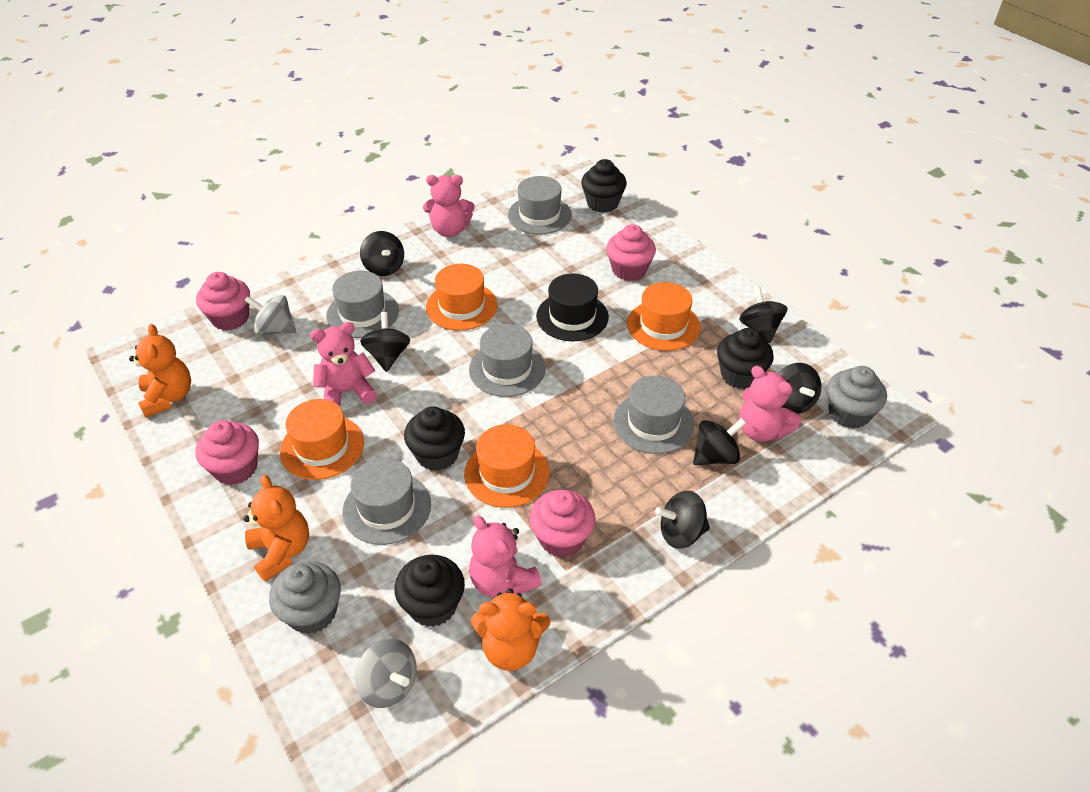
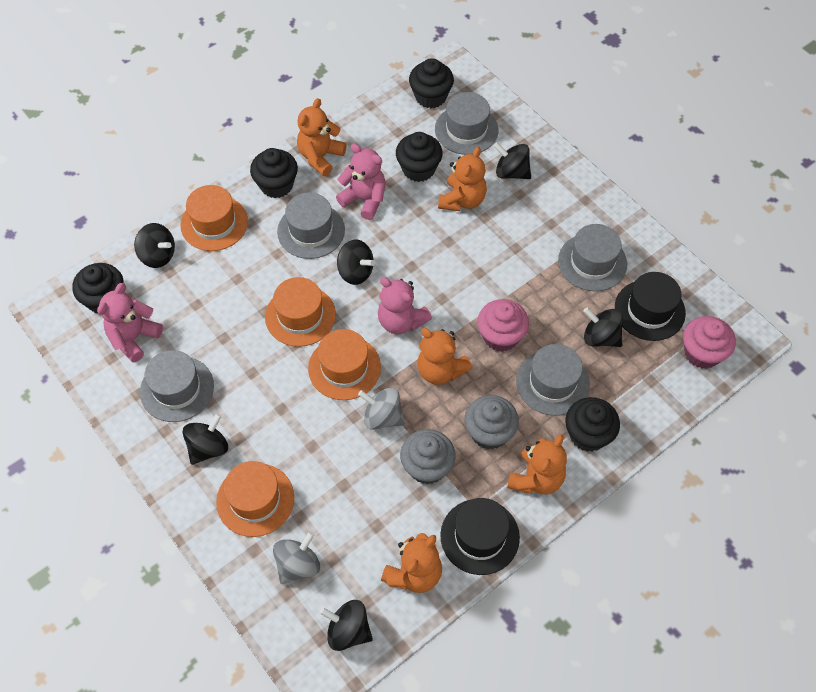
black cupcake: 4 -> 5
black hat: 1 -> 2
orange teddy bear: 3 -> 5
pink cupcake: 4 -> 2
pink teddy bear: 4 -> 3

